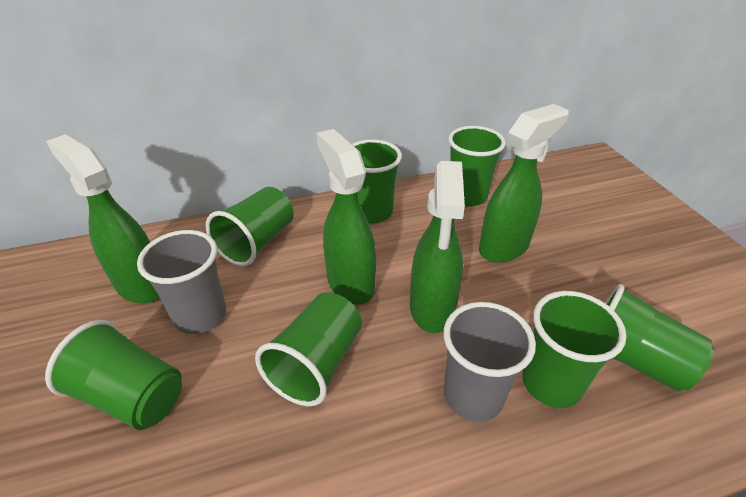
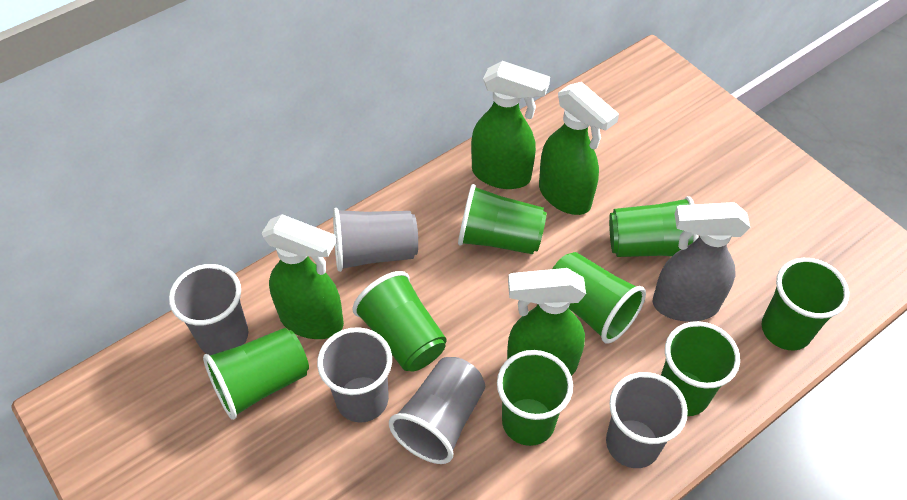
green cup: 7 -> 8
grey cup: 2 -> 5
grey spray bottle: 0 -> 1

